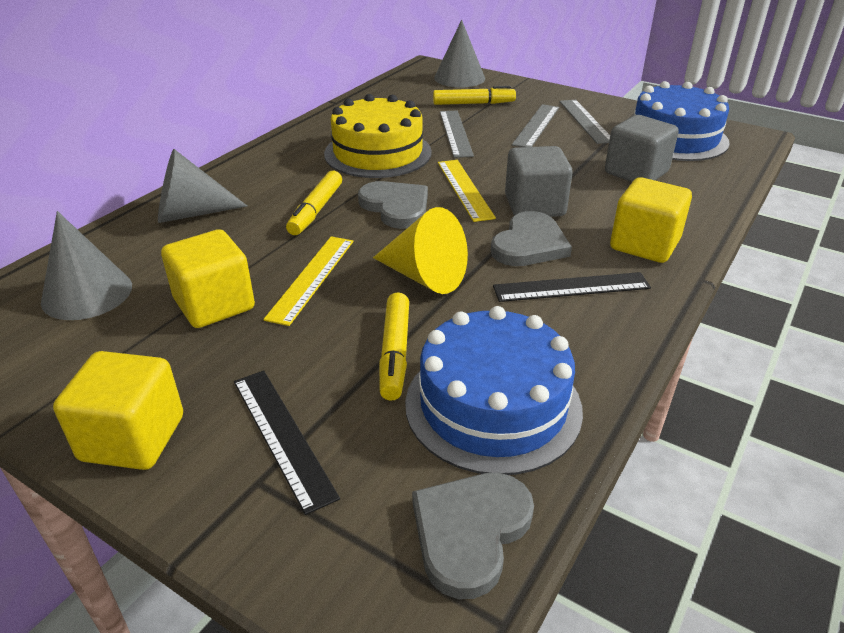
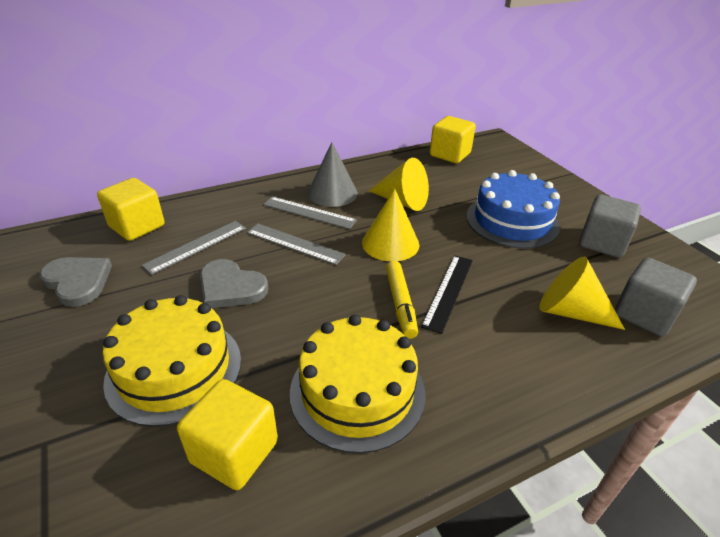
black ruler: 2 -> 1
blue cake: 2 -> 1
grey cone: 3 -> 1
grey heart: 3 -> 2
yellow cake: 1 -> 2
yellow cone: 1 -> 3
yellow marker: 3 -> 1
yellow ruler: 2 -> 0

